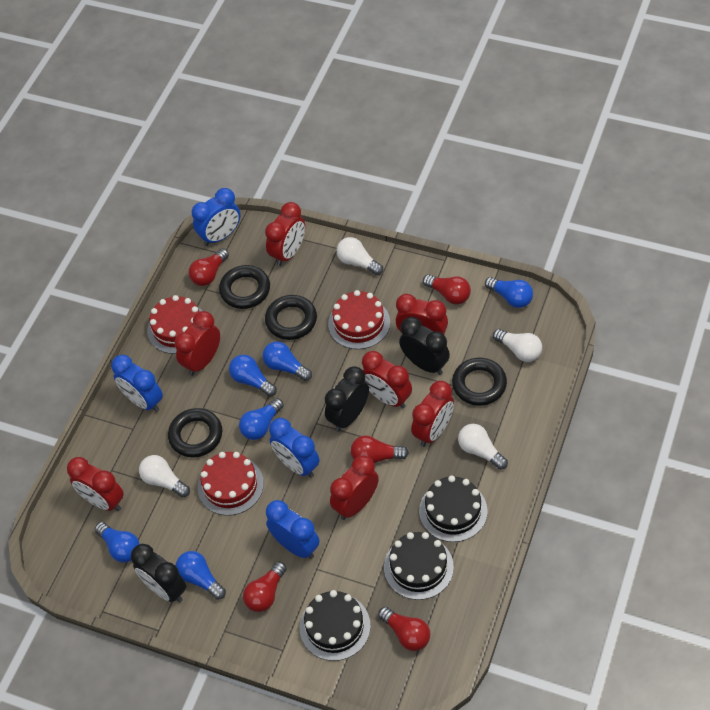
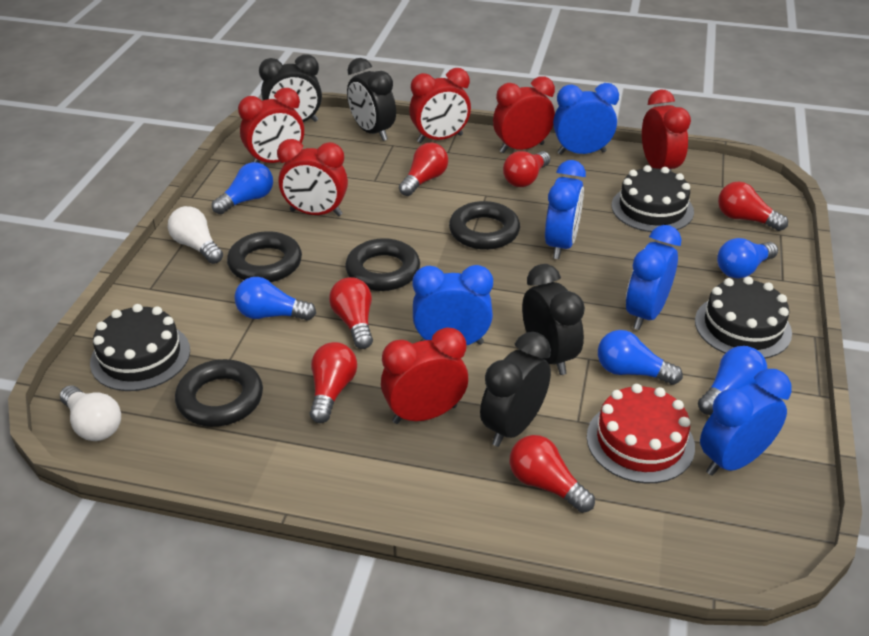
black clock: 3 -> 4
blue clock: 4 -> 5
blue light bulb: 6 -> 5
red cake: 3 -> 1
red clock: 7 -> 6
red light bulb: 5 -> 6
white light bulb: 4 -> 2

